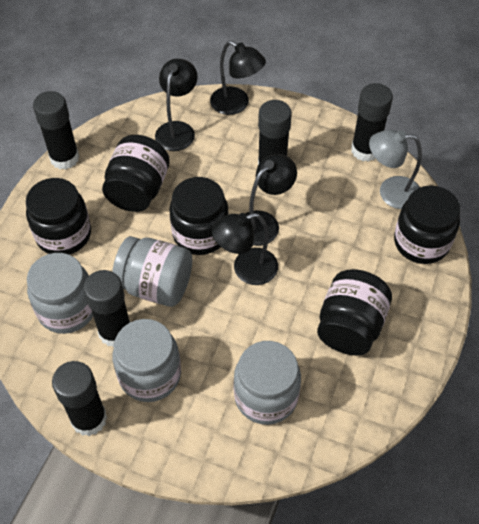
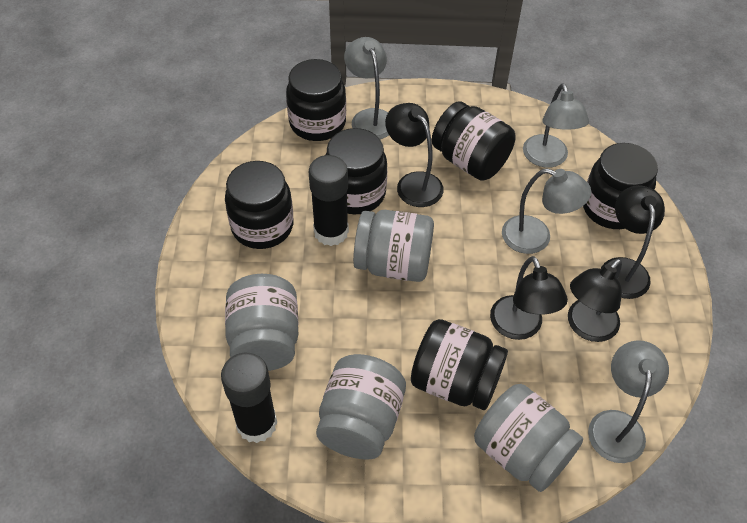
black glue stick: 5 -> 2
black jar: 5 -> 6
grey lamp: 1 -> 4

